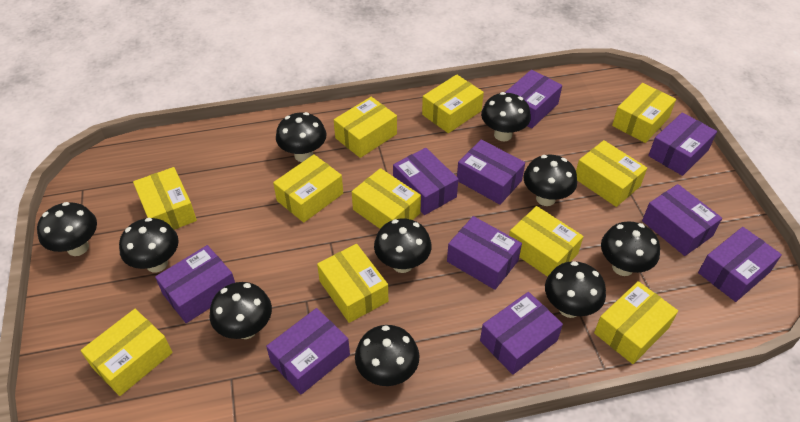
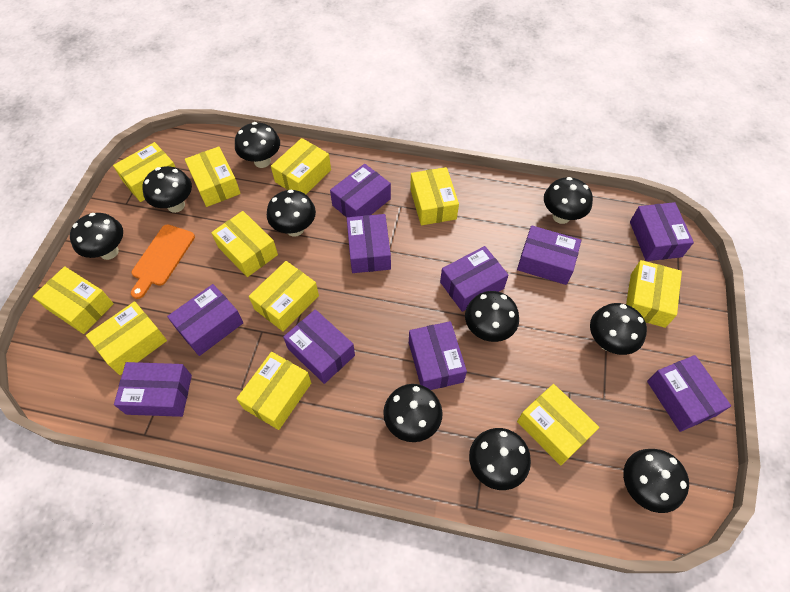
orange cutting board: 0 -> 1

